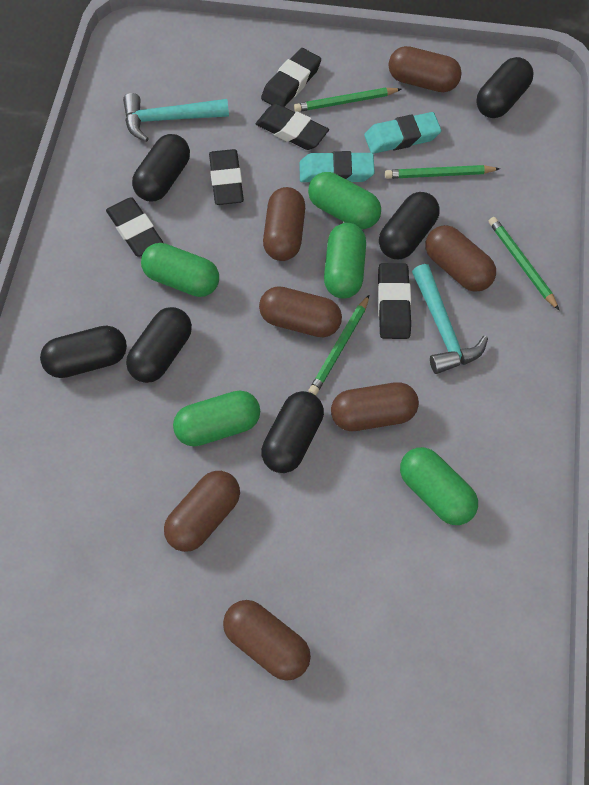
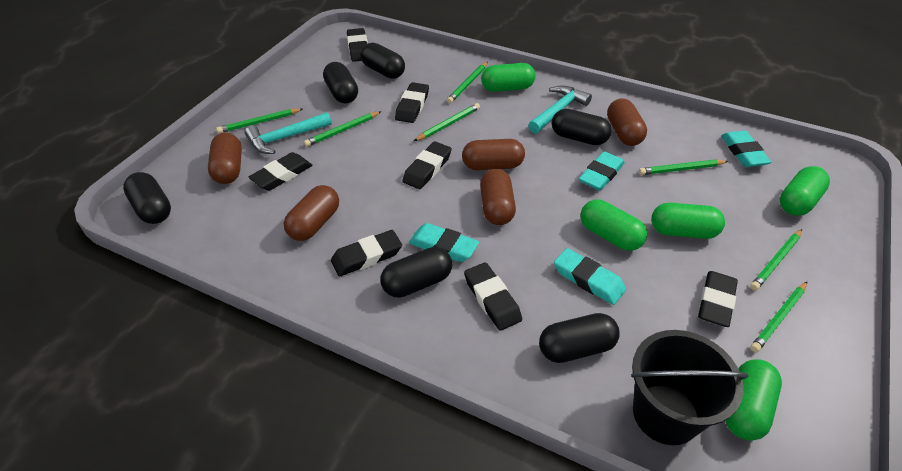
black bucket: 0 -> 1
black eraser: 5 -> 7
brown capsule: 7 -> 5
green pencil: 4 -> 7
turquoise eraser: 2 -> 4

